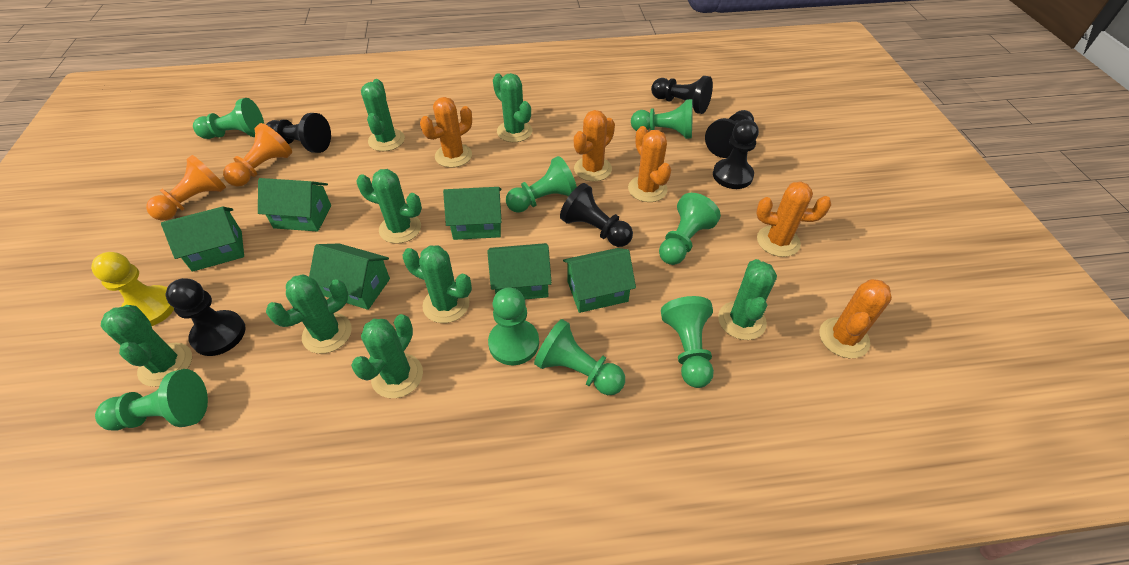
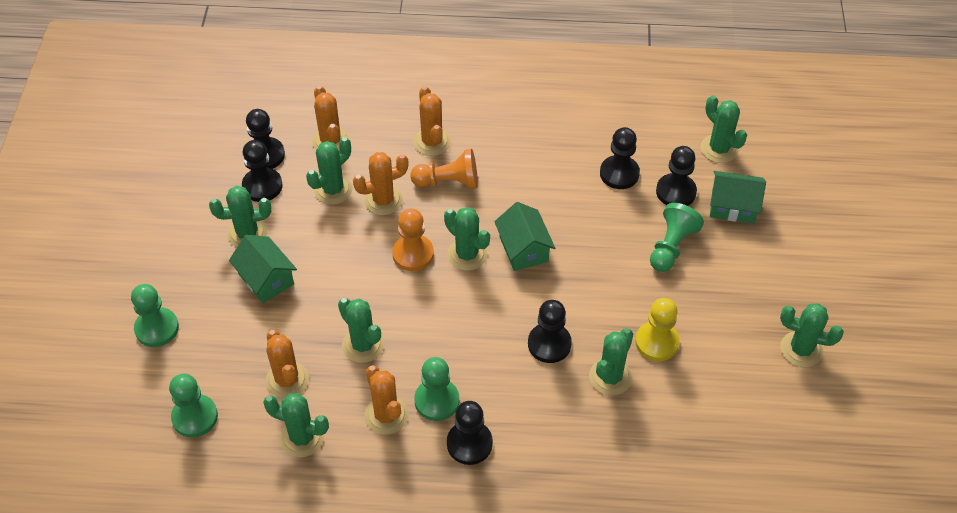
green house: 6 -> 3
green pawn: 8 -> 4

